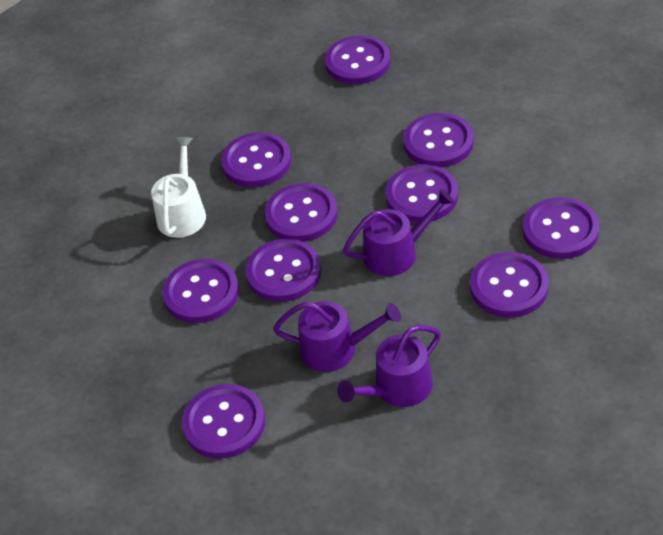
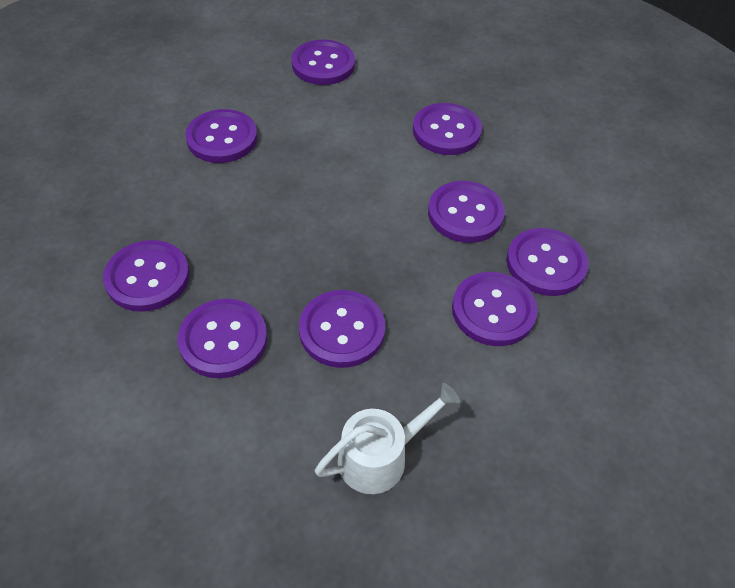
purple button: 10 -> 9
purple watering can: 3 -> 0

